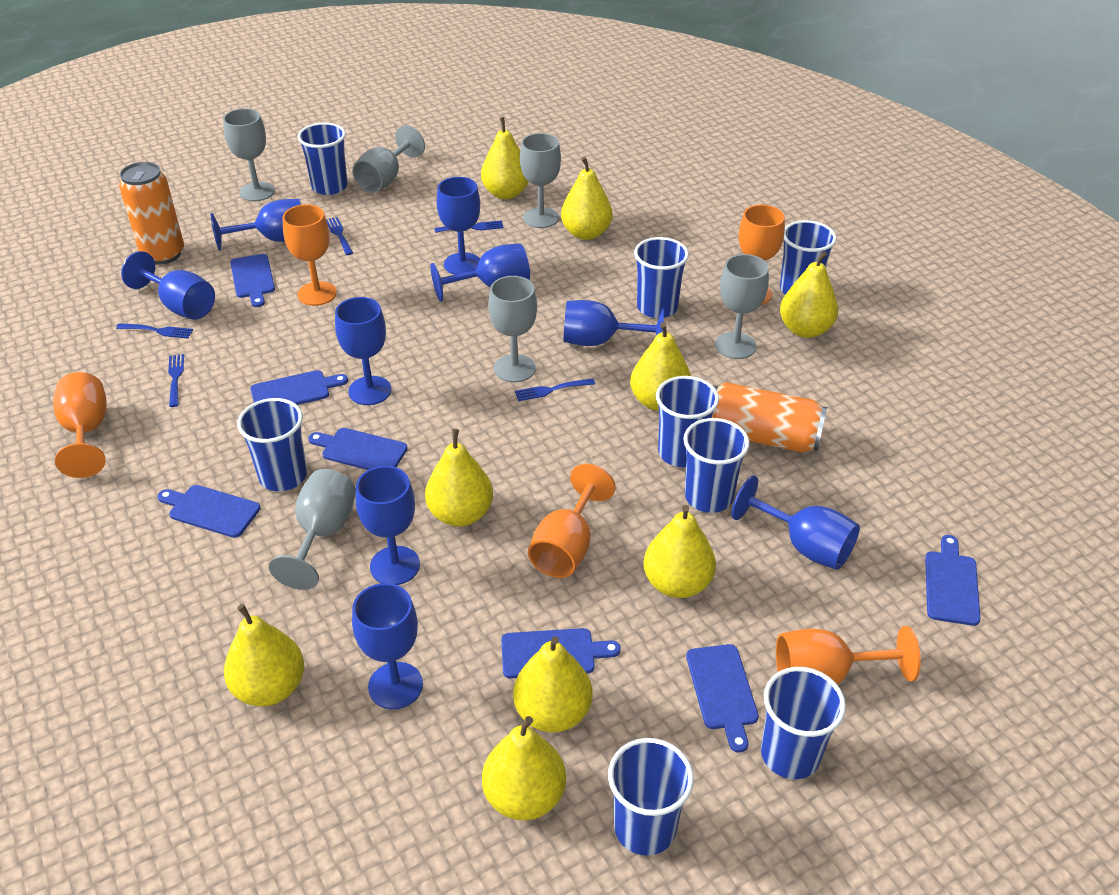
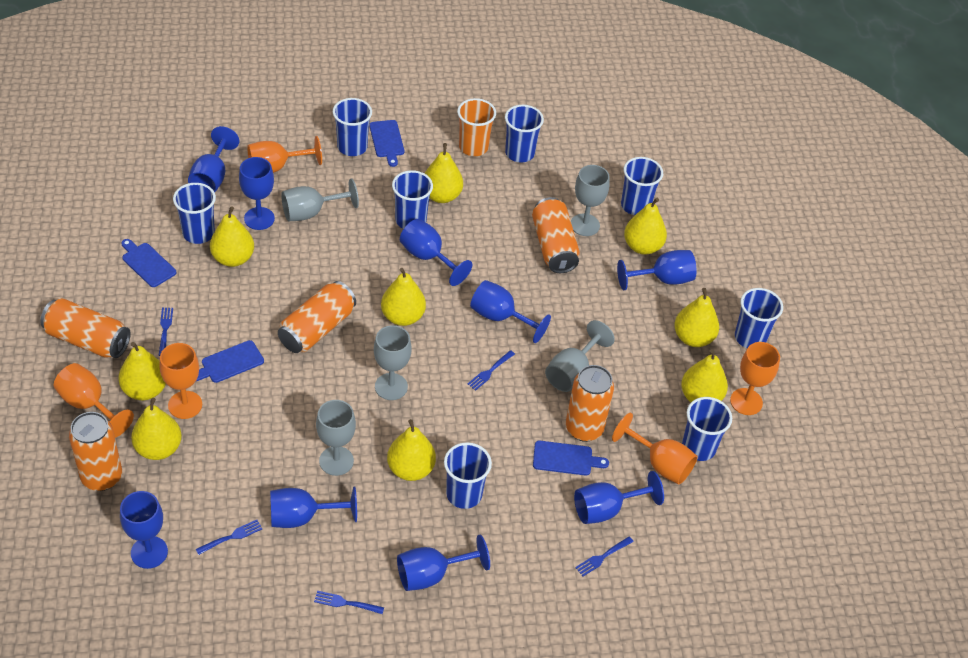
blue cutting board: 7 -> 4
grey goblet: 6 -> 5
orange can: 2 -> 5
orange cup: 0 -> 1

